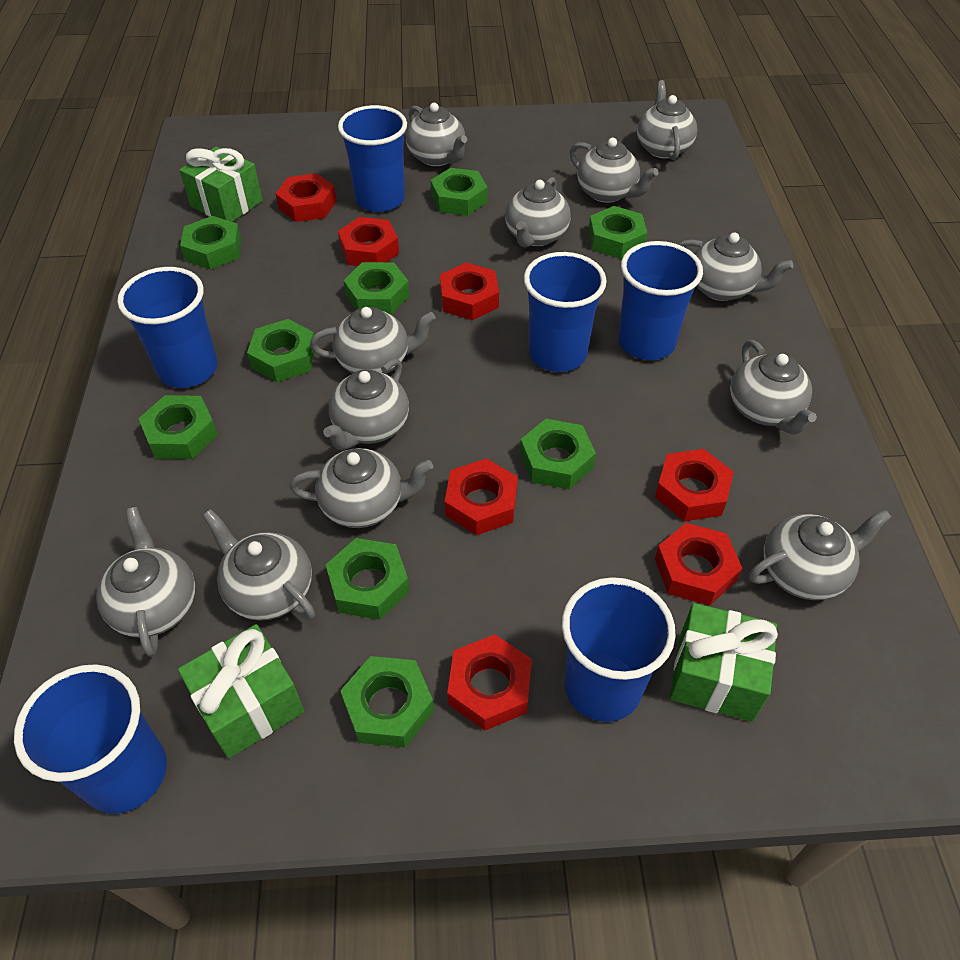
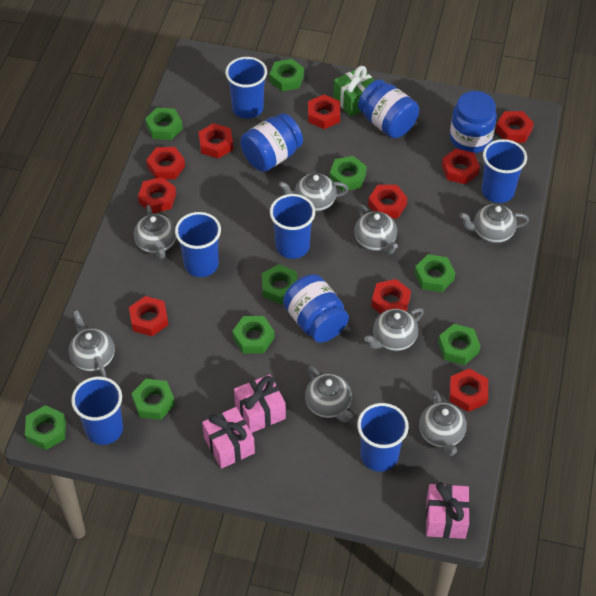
blue jar: 0 -> 4
green gift: 3 -> 1
grey teapot: 12 -> 8
pink gift: 0 -> 3
red nut: 7 -> 10

